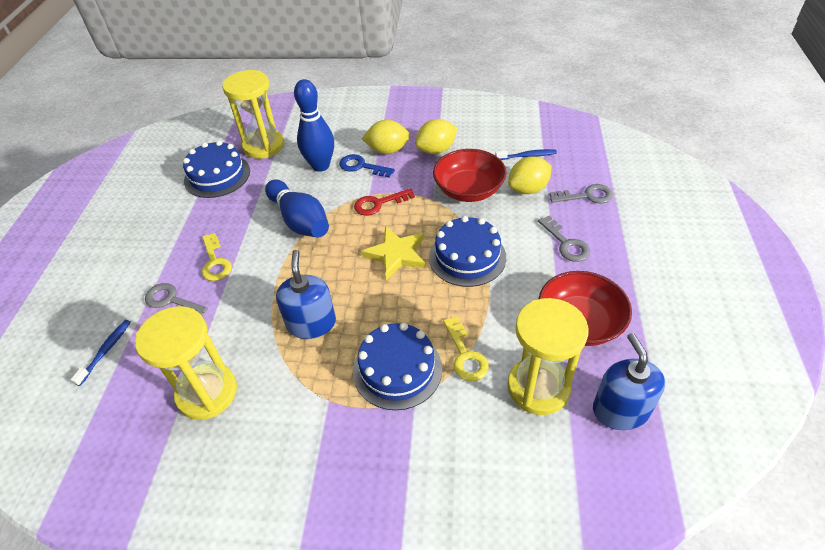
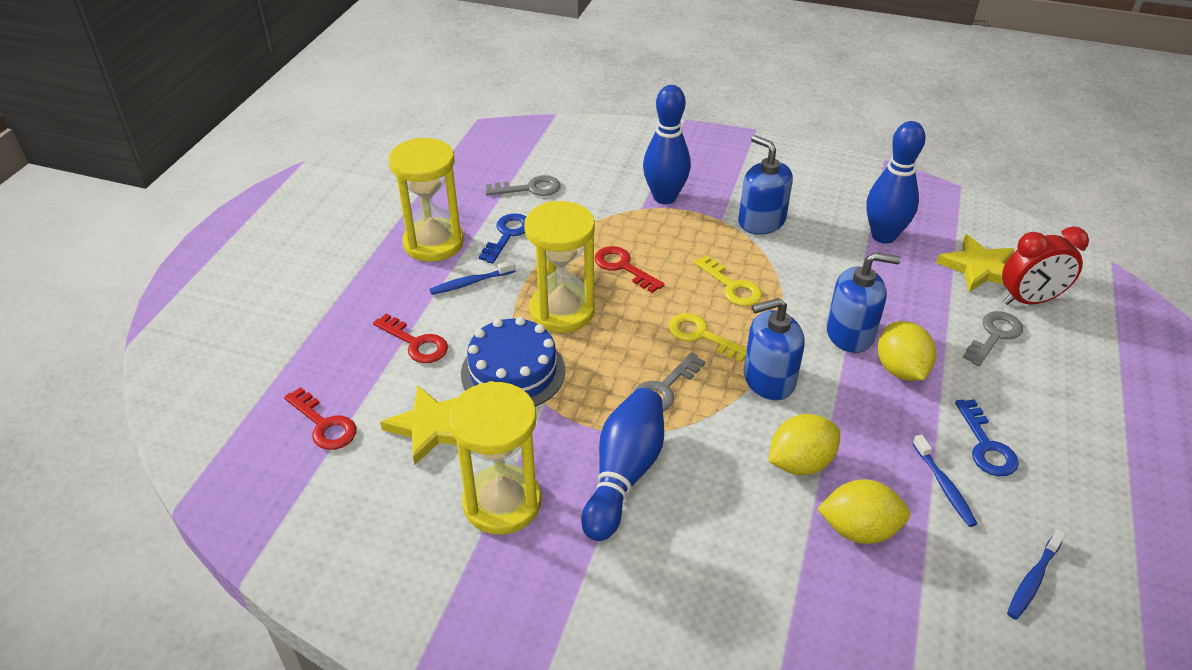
blue bowling pin: 2 -> 3
blue cake: 3 -> 1
blue key: 1 -> 2
blue soap dispenser: 2 -> 3
blue toothbrush: 2 -> 3
red bowl: 2 -> 0
red clock: 0 -> 1
red key: 1 -> 3
yellow star: 1 -> 2

